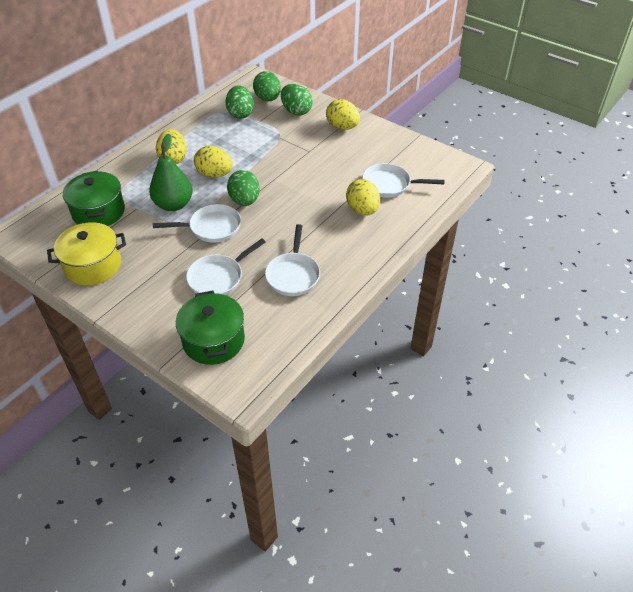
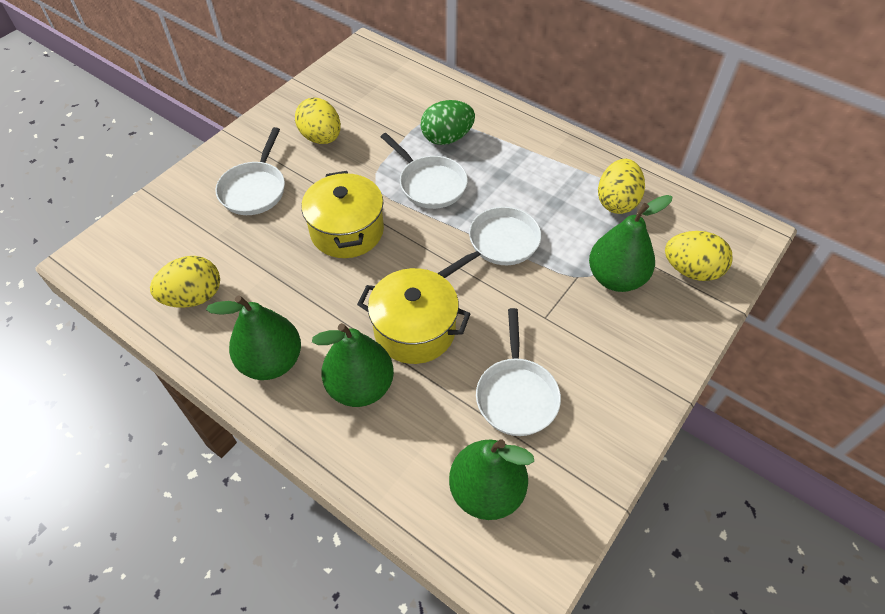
green egg: 4 -> 1
green pear: 1 -> 4
green pot: 2 -> 0
yellow pot: 1 -> 2

